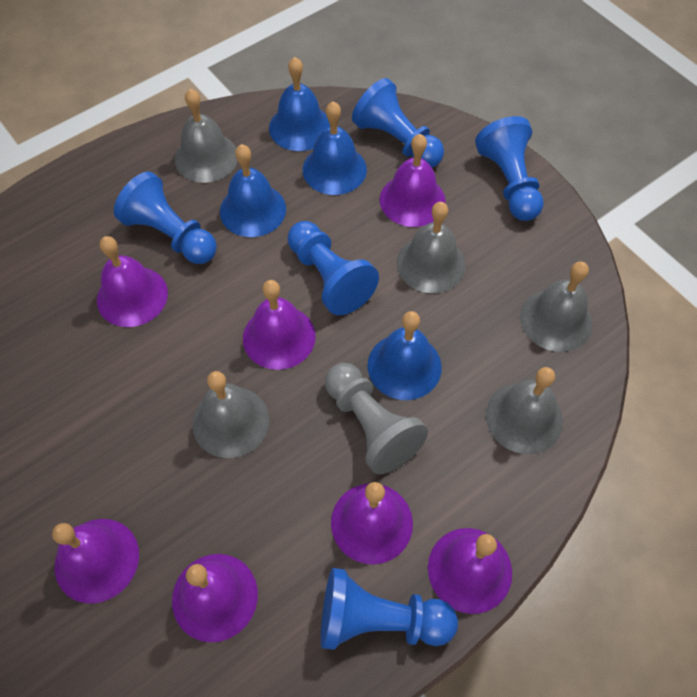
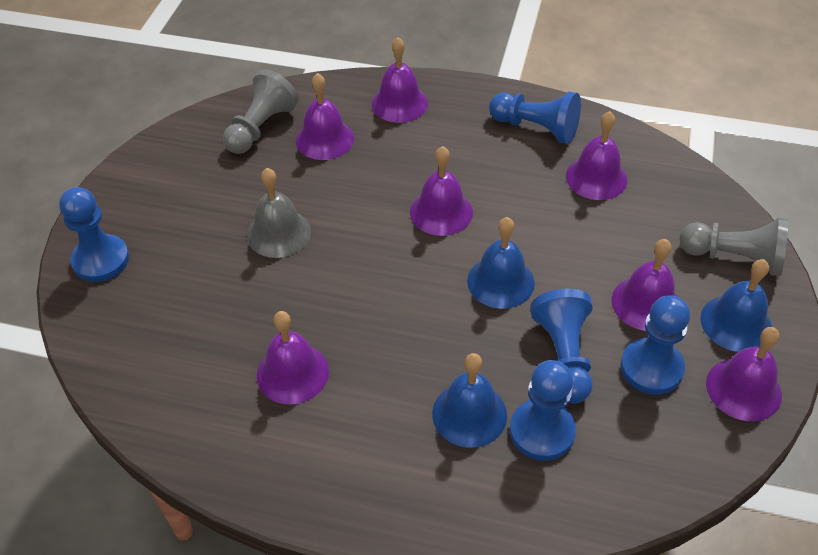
blue bell: 4 -> 3
grey bell: 5 -> 1
grey pawn: 1 -> 2

